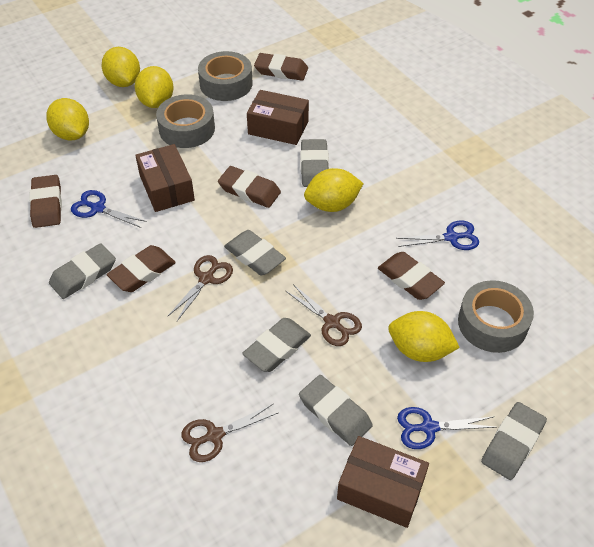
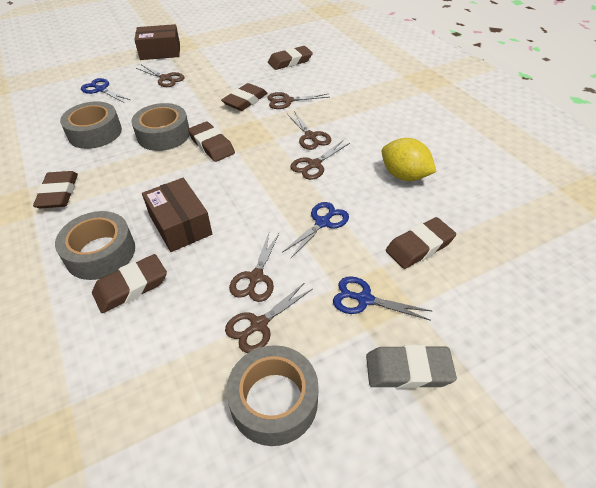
brown box: 3 -> 2
brown eraser: 5 -> 6
brown scissors: 3 -> 6
grey eraser: 6 -> 1
grey tape: 3 -> 4
yellow lemon: 5 -> 1

